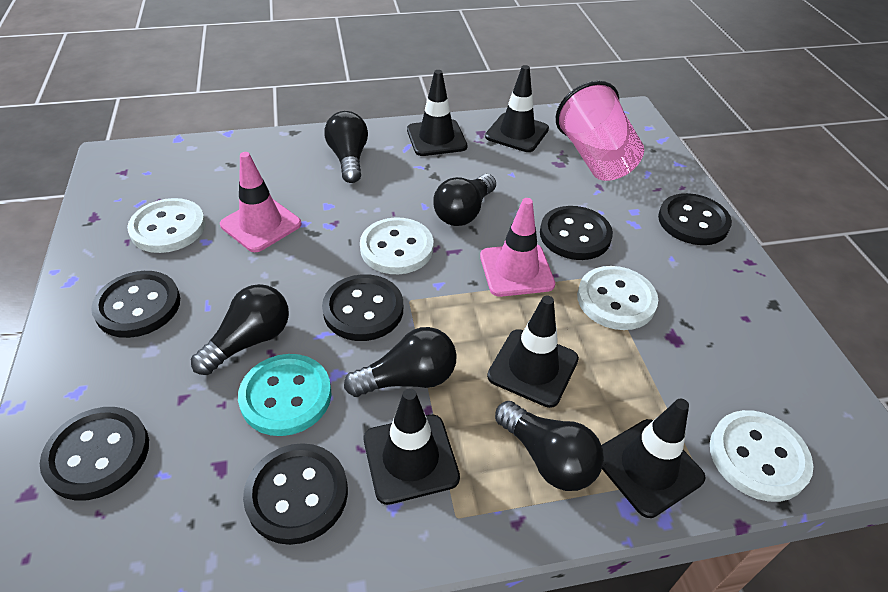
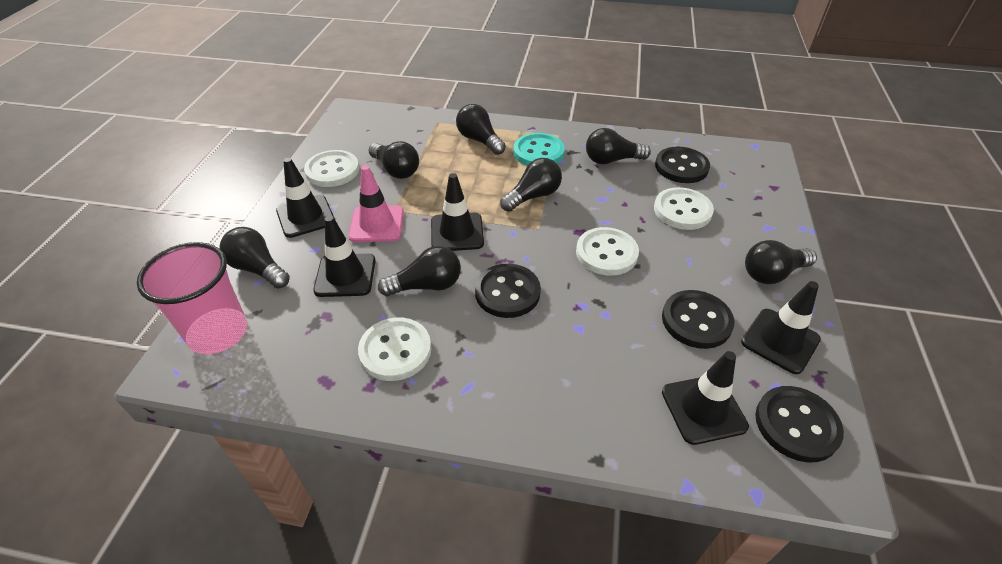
black button: 6 -> 4
black light bulb: 5 -> 7
pink traffic cone: 2 -> 1

